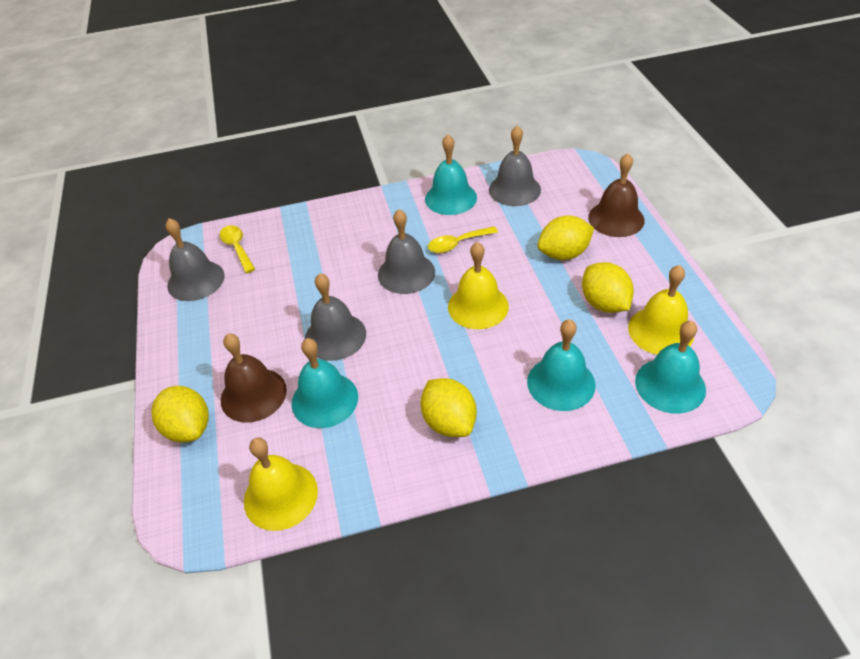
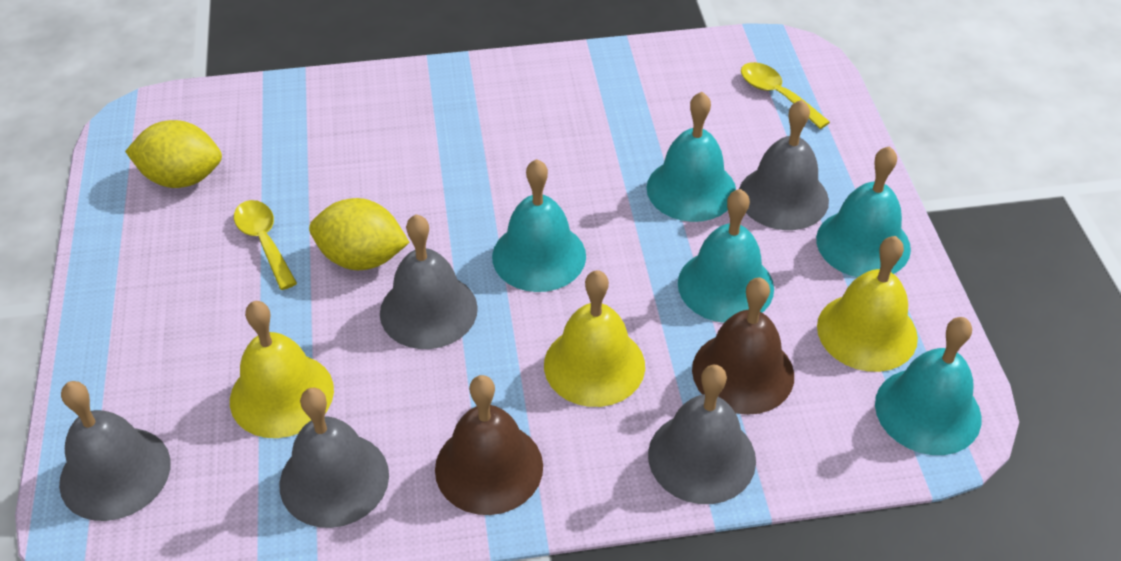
grey bell: 4 -> 5
turquoise bell: 4 -> 5
yellow lemon: 4 -> 2

